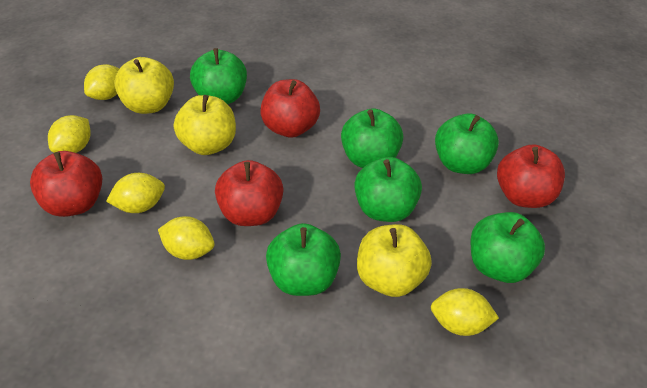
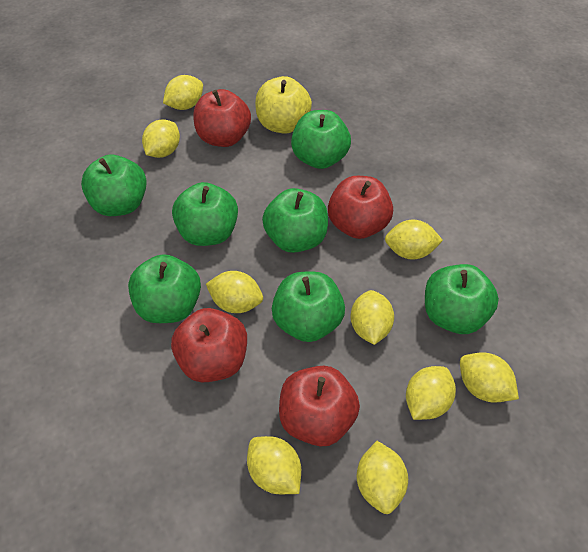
green apple: 6 -> 7
yellow apple: 3 -> 1
yellow lemon: 5 -> 9

